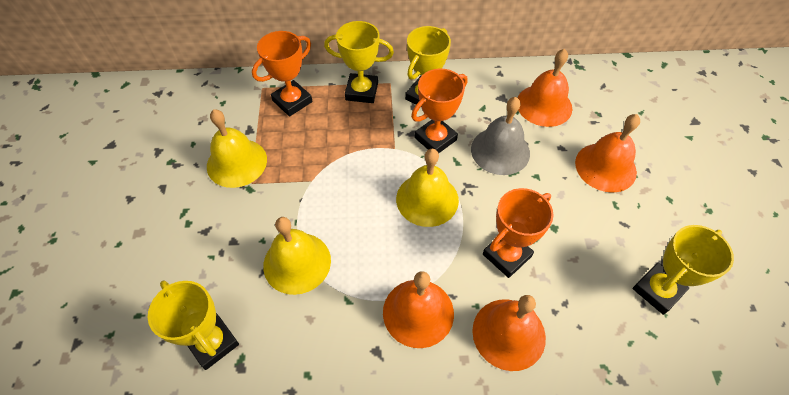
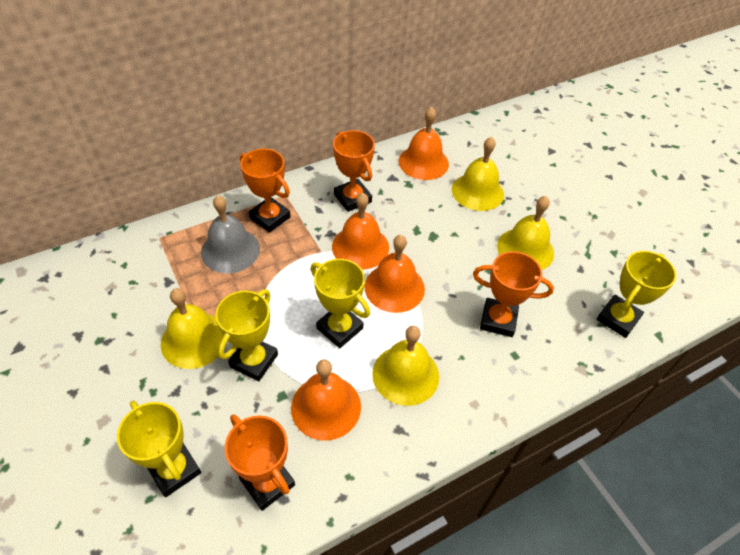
orange trophy: 3 -> 4
yellow bell: 3 -> 4

